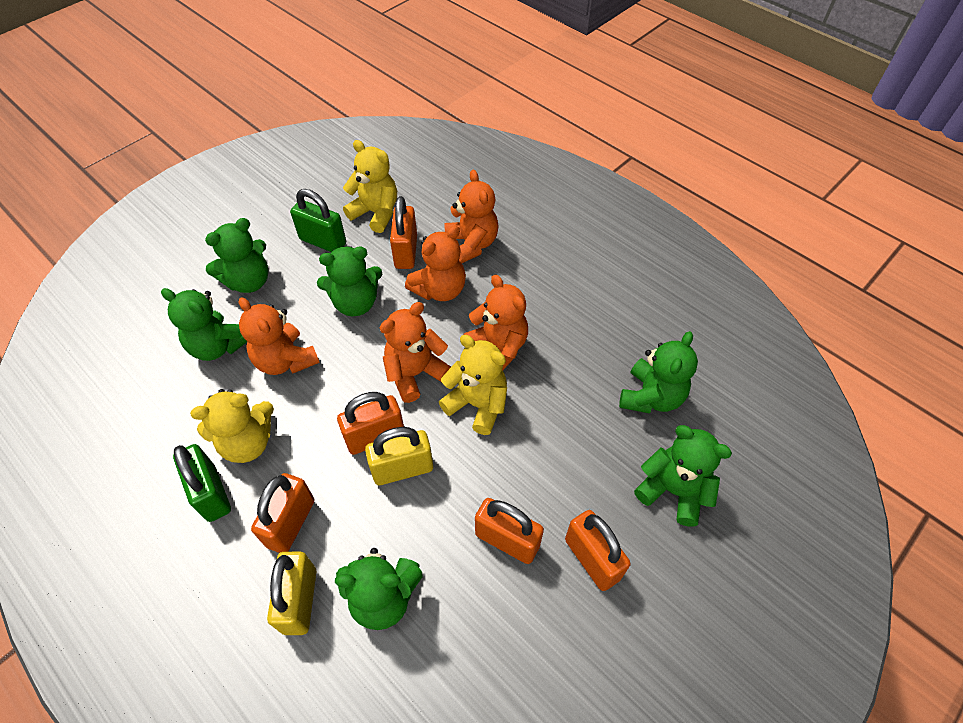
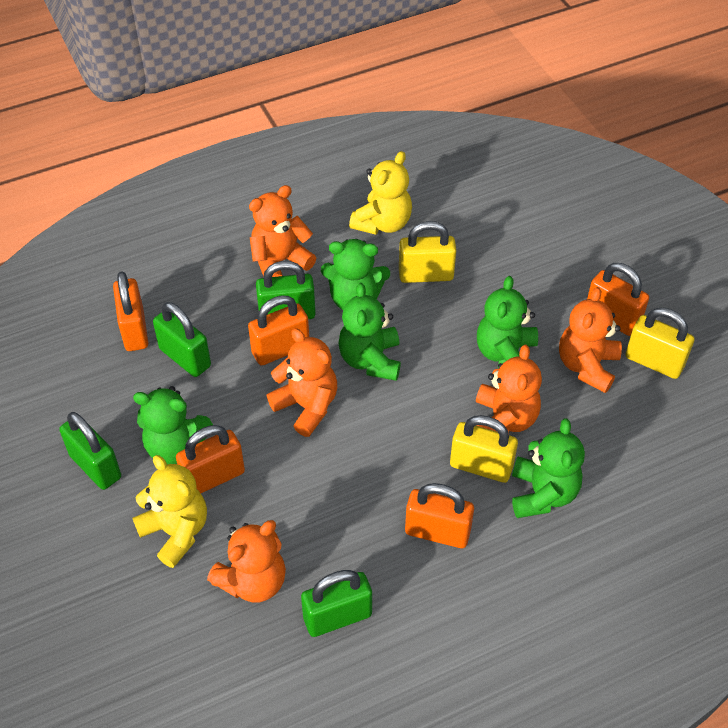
green padlock: 2 -> 4
green teddy bear: 6 -> 5
yellow padlock: 2 -> 3
yellow teddy bear: 3 -> 2

